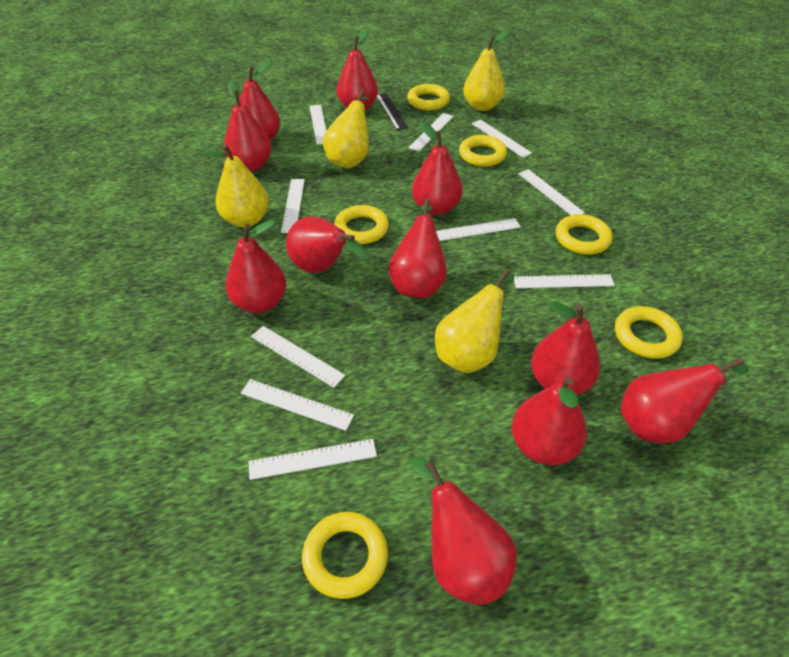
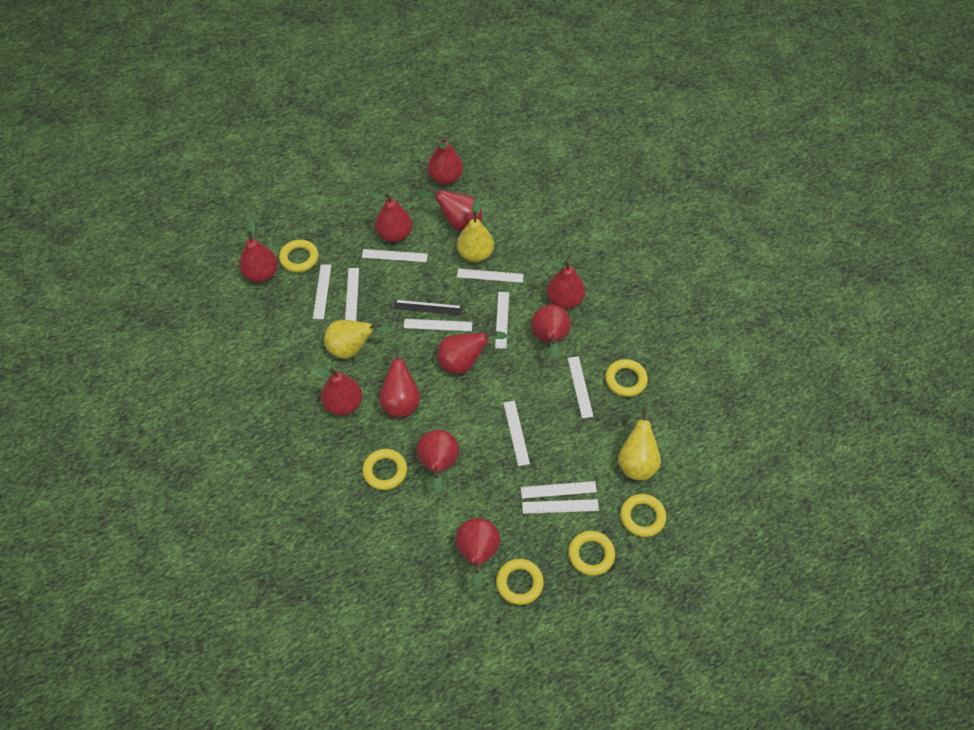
yellow pear: 4 -> 3

